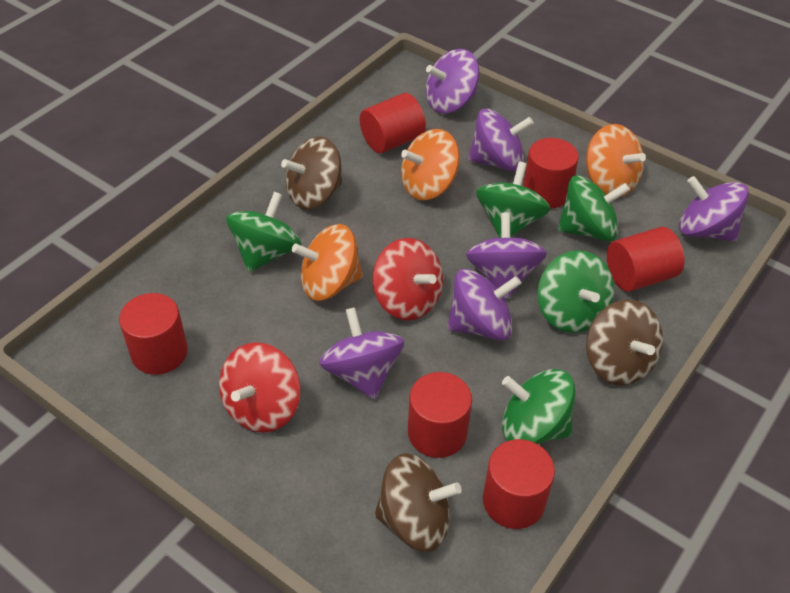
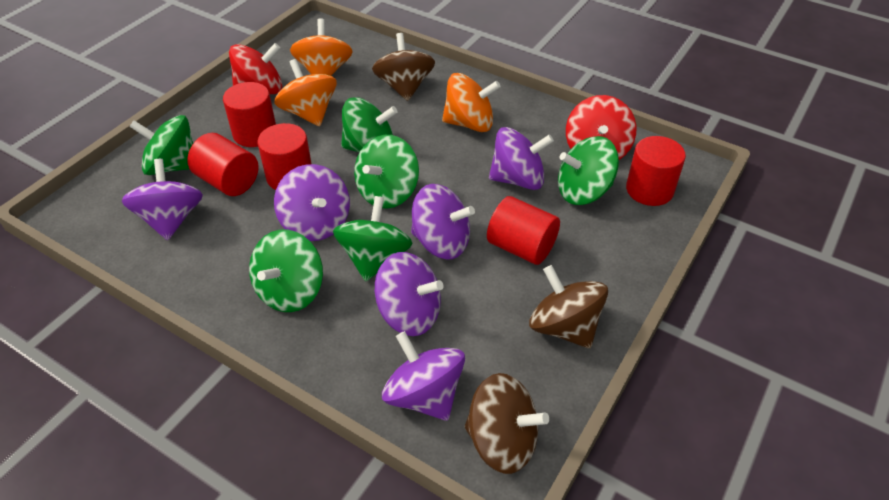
green spinning top: 5 -> 6
red cylinder: 6 -> 5

